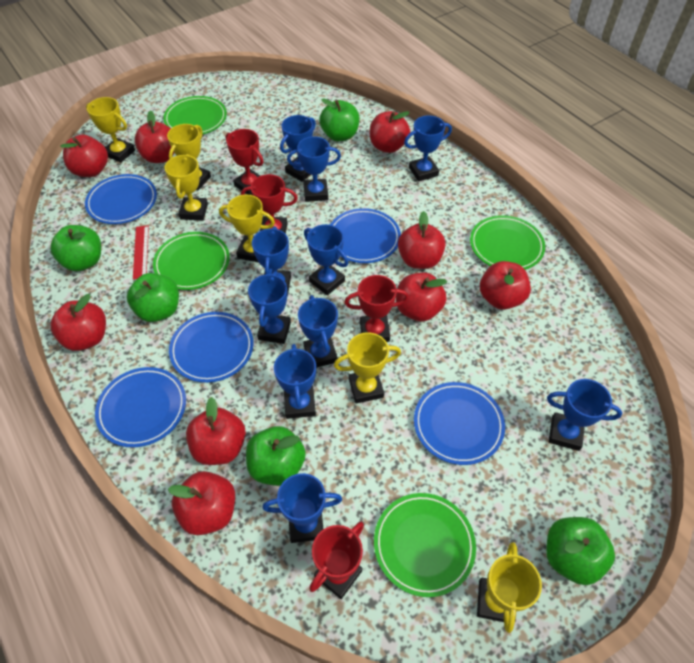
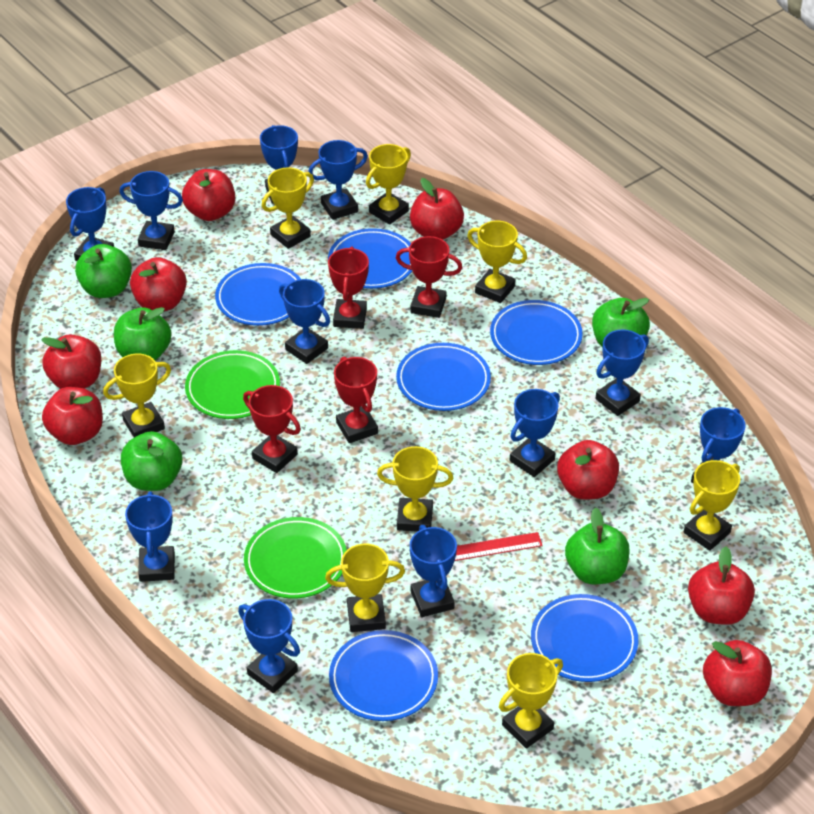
blue plate: 5 -> 6
blue trophy: 10 -> 11
green plate: 4 -> 2
red apple: 9 -> 8
yellow trophy: 6 -> 8

